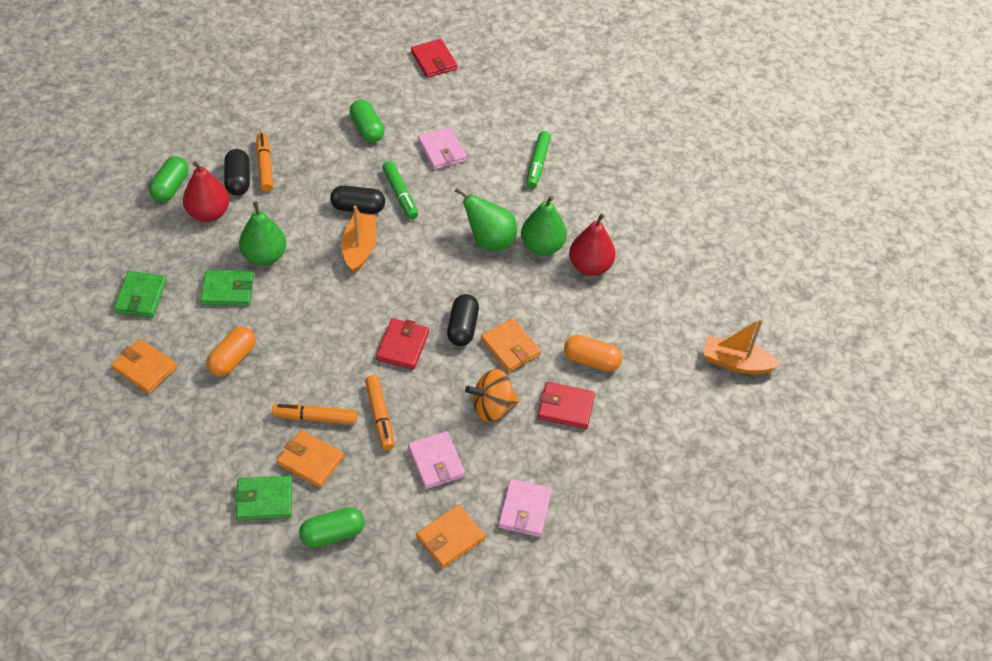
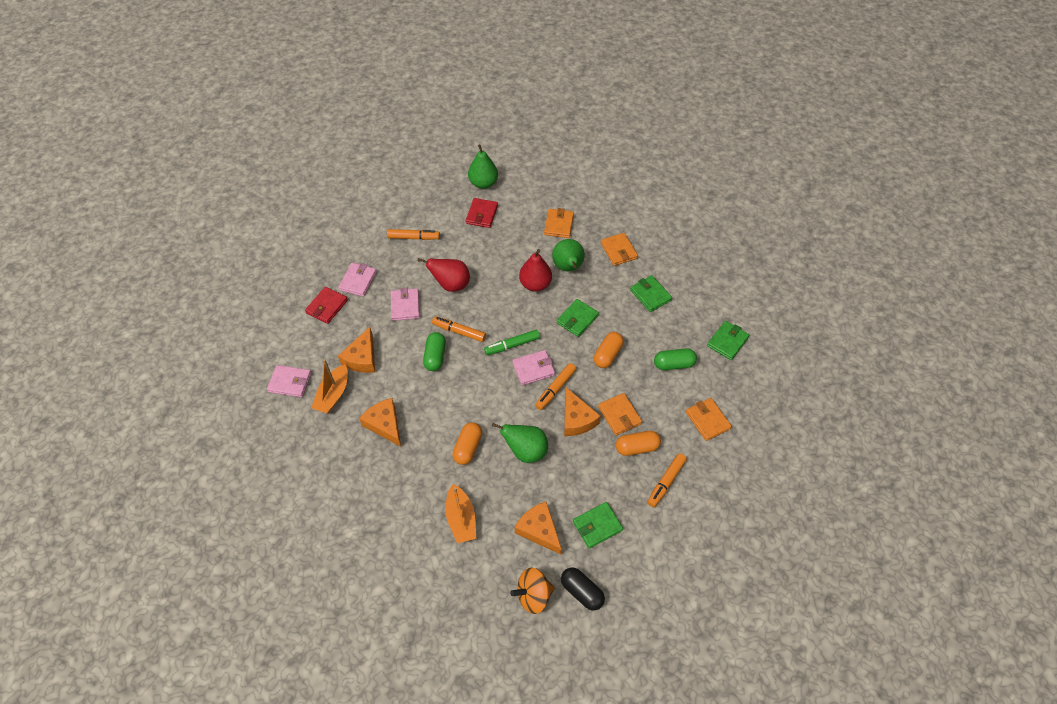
black capsule: 3 -> 1
green capsule: 3 -> 2
green marker: 2 -> 1
green wallet: 3 -> 4
orange capsule: 2 -> 3
orange cheese: 0 -> 4
orange marker: 3 -> 4
pink wallet: 3 -> 4
red wallet: 3 -> 2

